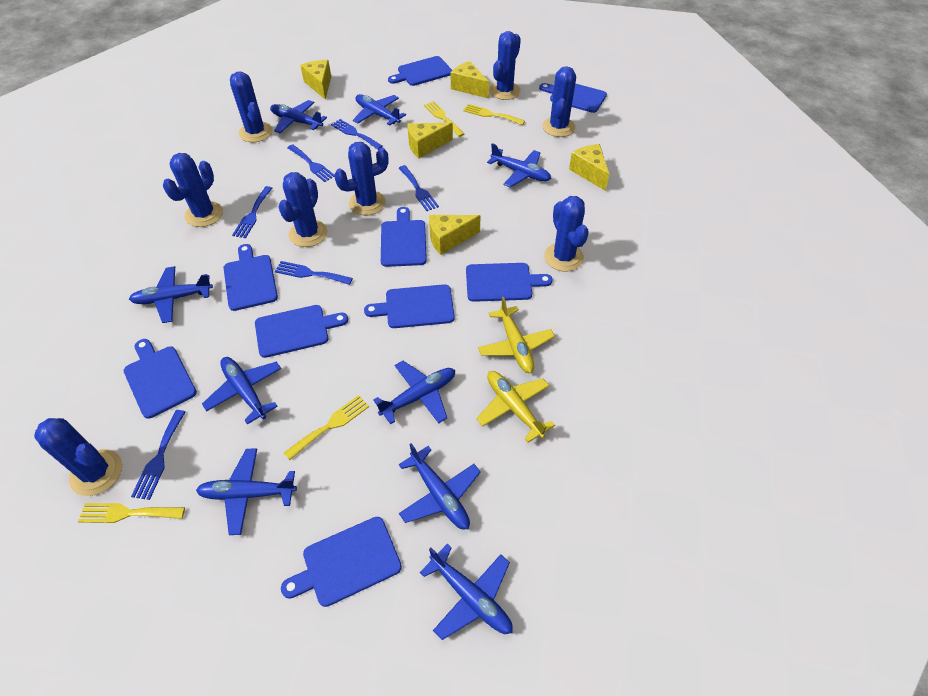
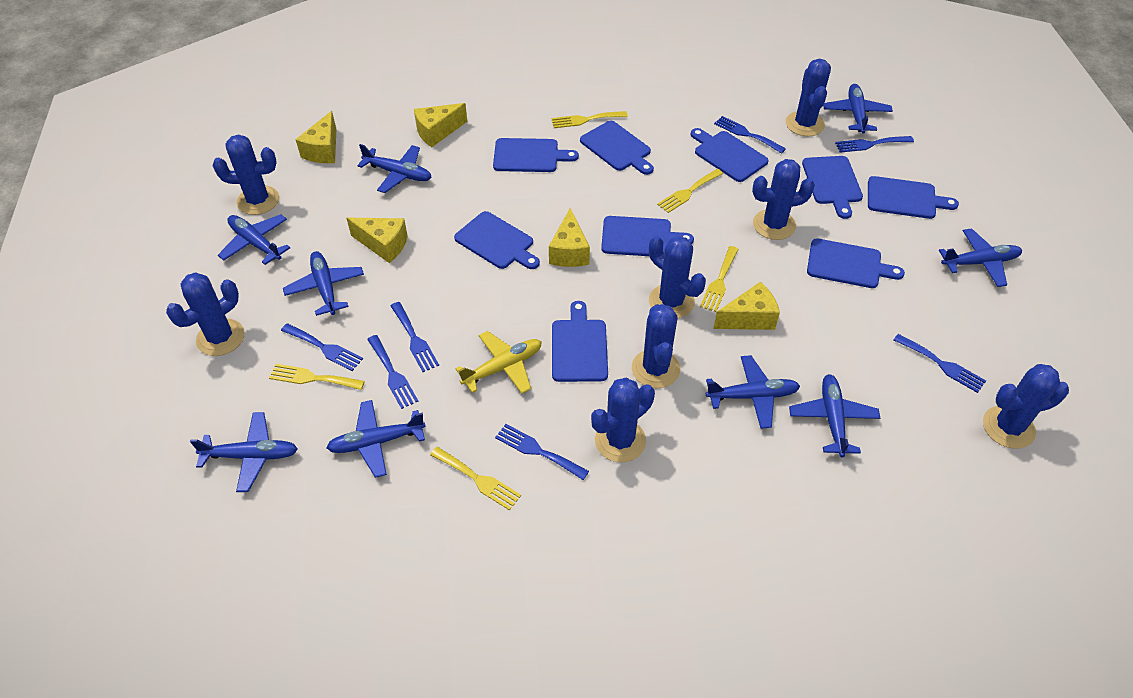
blue fork: 6 -> 7
yellow fork: 4 -> 5
yellow plane: 2 -> 1

